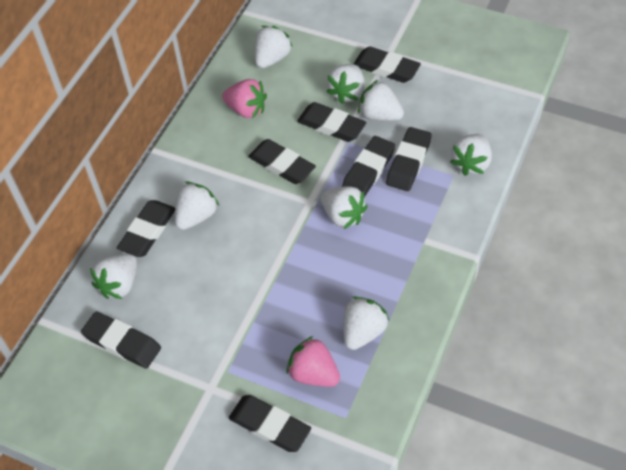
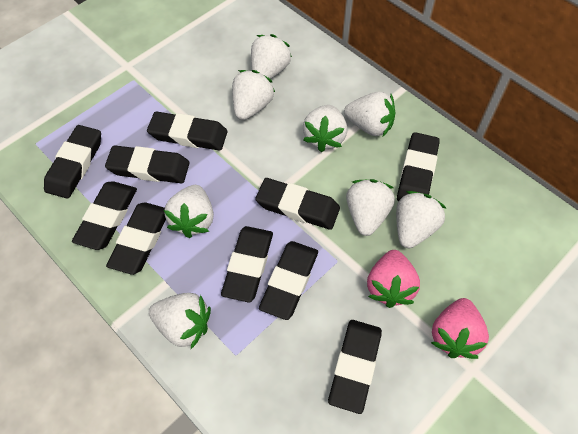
black eraser: 8 -> 10

